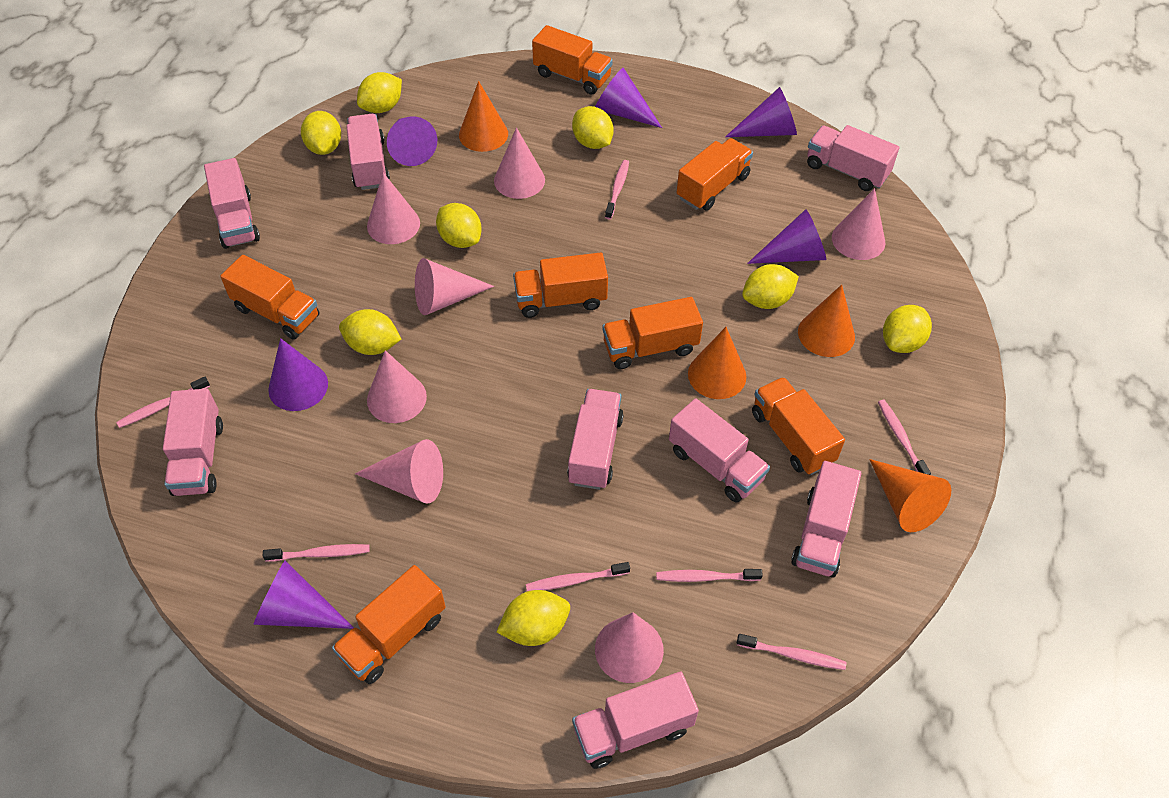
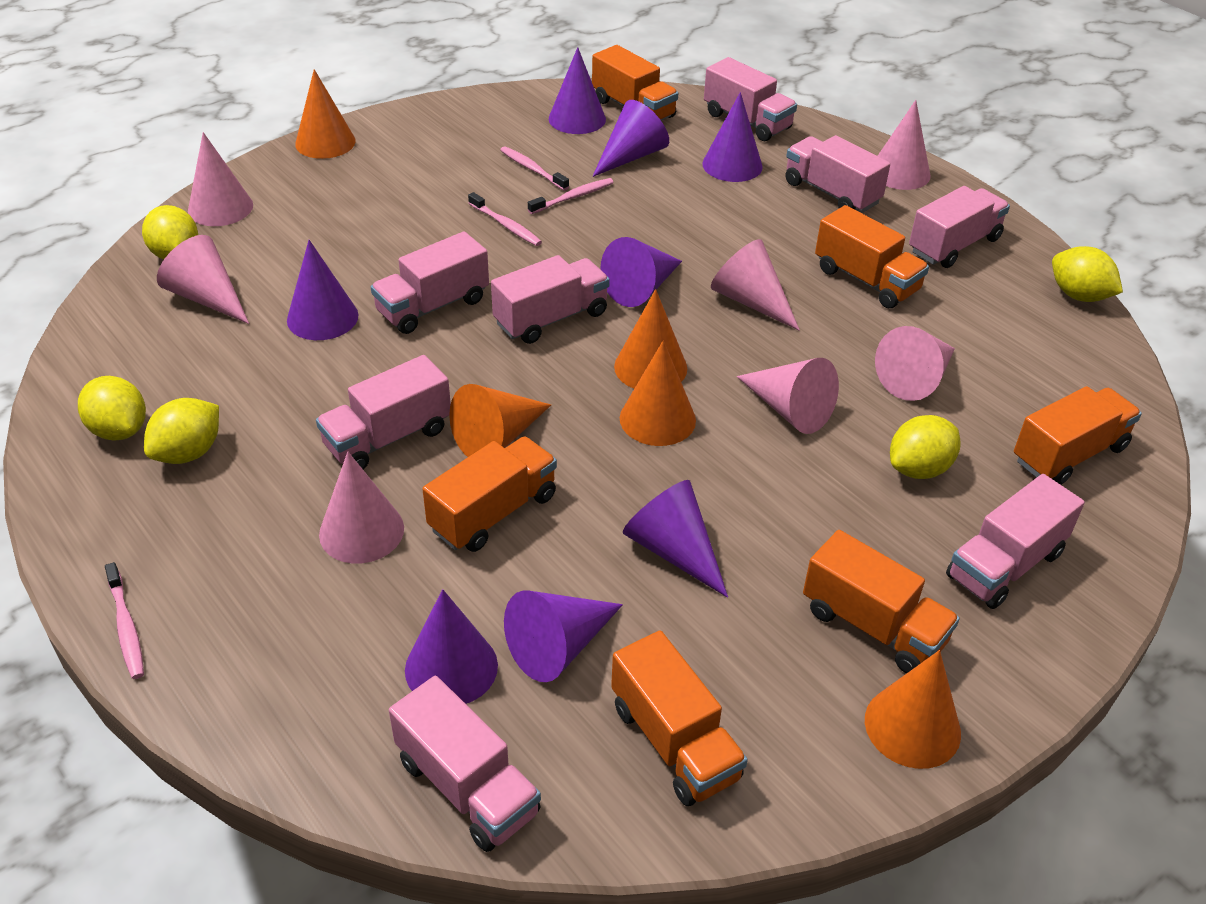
orange cone: 4 -> 5
orange truck: 7 -> 6
pink toothbrush: 7 -> 4
purple cone: 6 -> 8
yellow lemon: 8 -> 5

